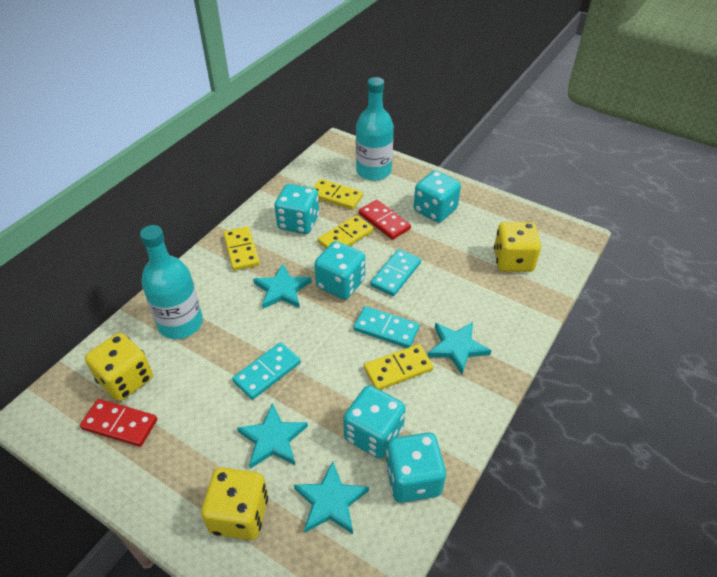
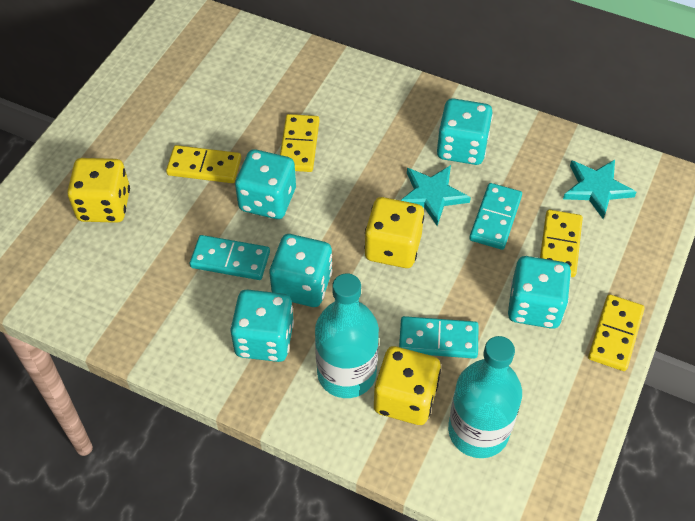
red domino: 2 -> 0
turquoise star: 4 -> 2

